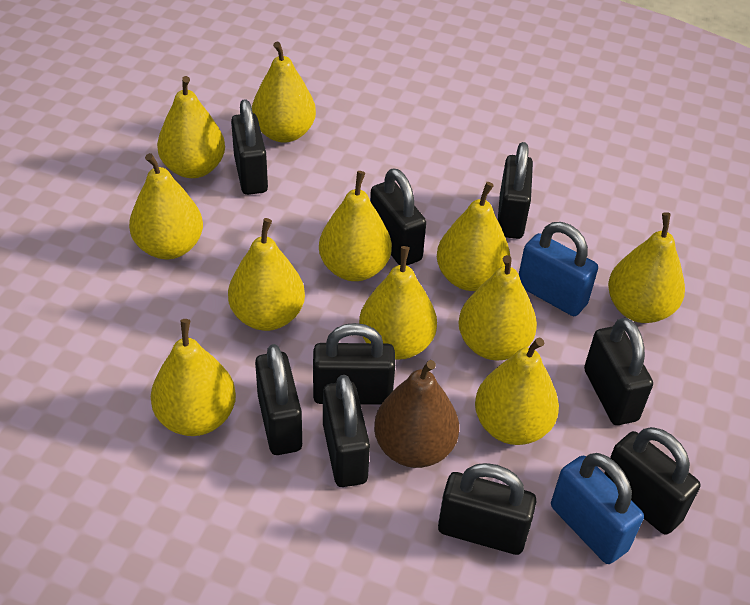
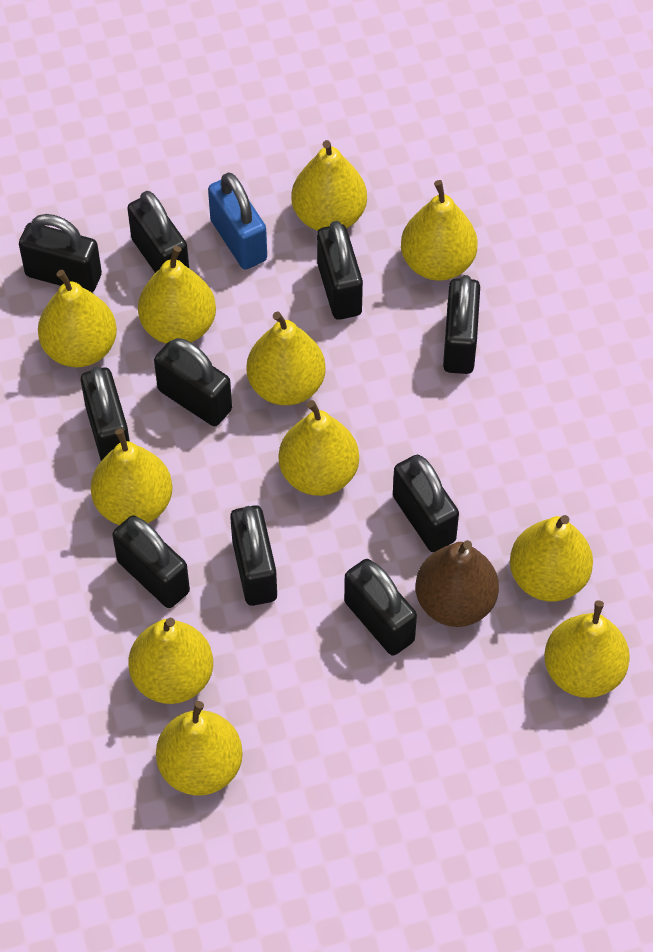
black padlock: 9 -> 10
blue padlock: 2 -> 1

